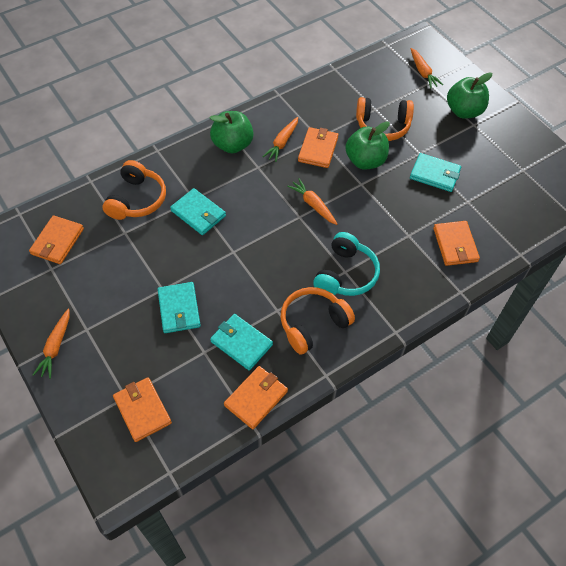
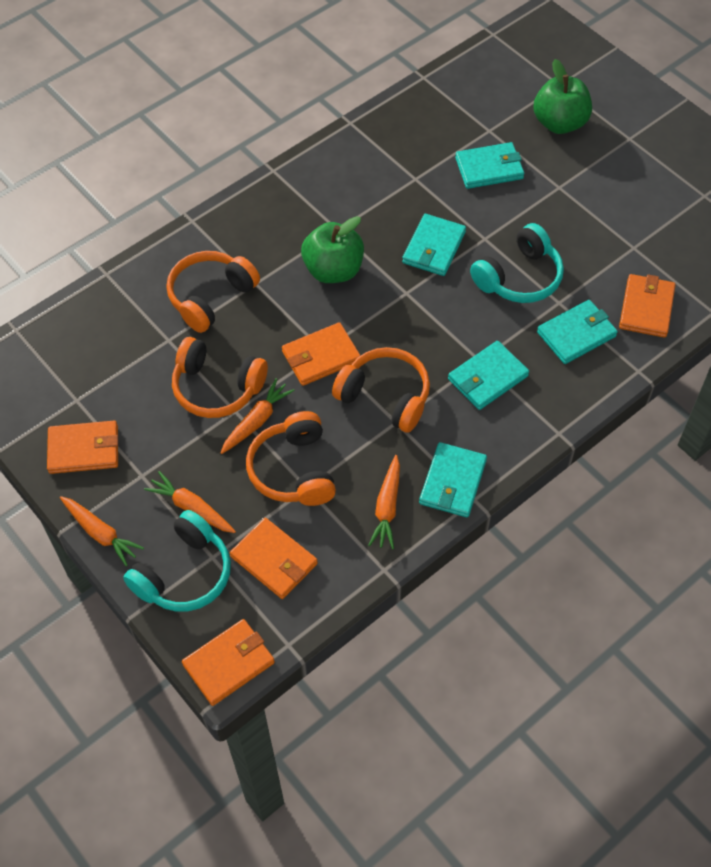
green apple: 3 -> 2
orange headphones: 3 -> 4
turquoise headphones: 1 -> 2
turquoise wallet: 4 -> 5

